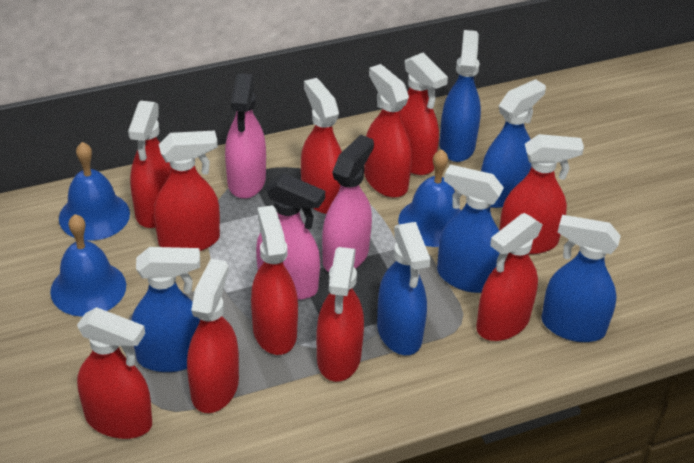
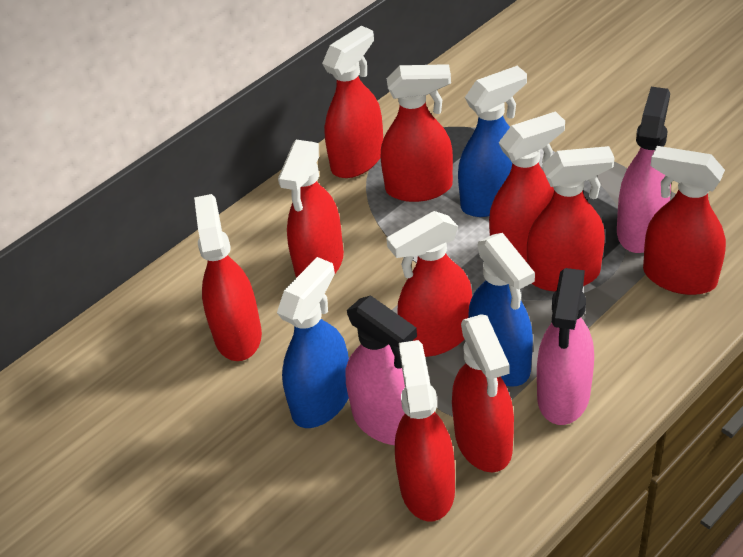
blue bell: 3 -> 0
blue spray bottle: 6 -> 3
red spray bottle: 11 -> 10

